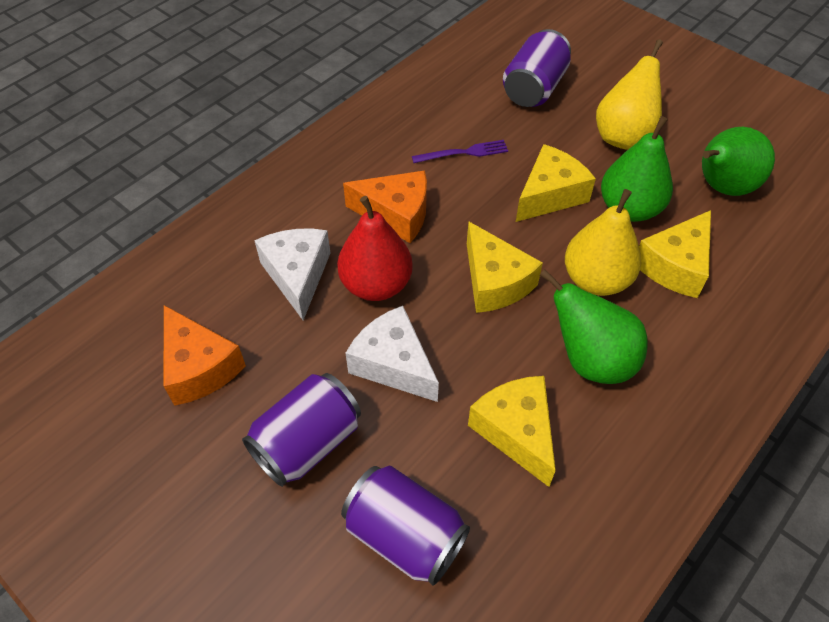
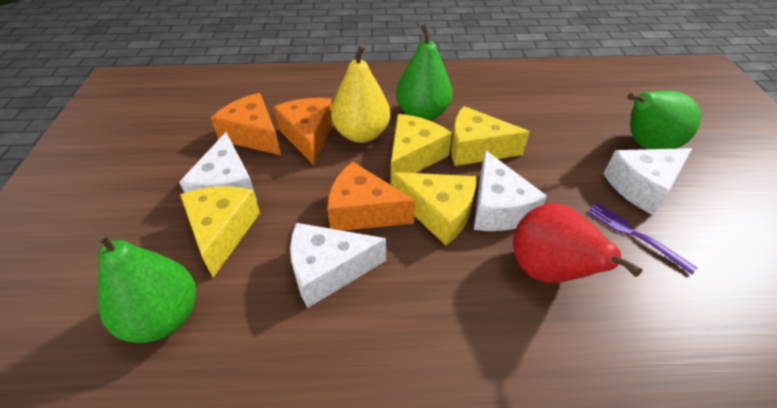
orange cheese: 2 -> 3
purple can: 3 -> 0
white cheese: 2 -> 4
yellow pear: 2 -> 1

